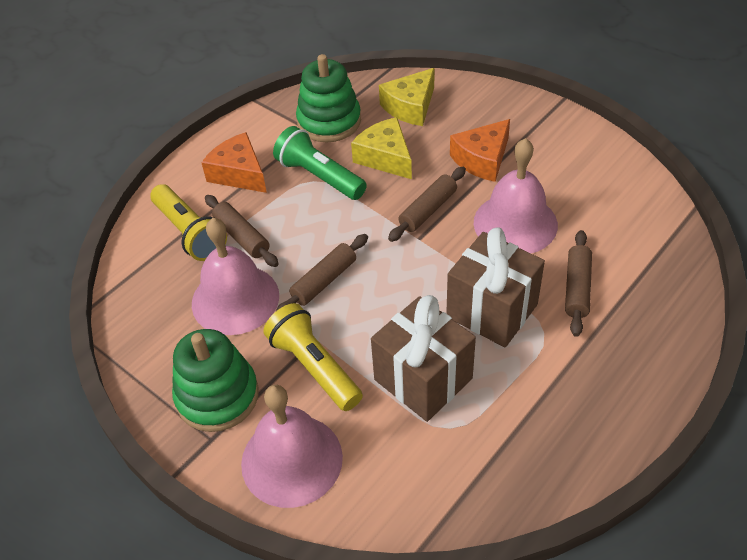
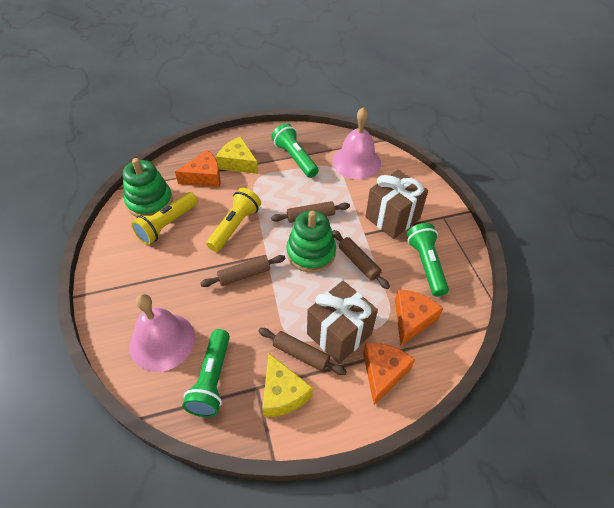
green flashlight: 1 -> 3
orange cheese: 2 -> 3
pink bell: 3 -> 2

